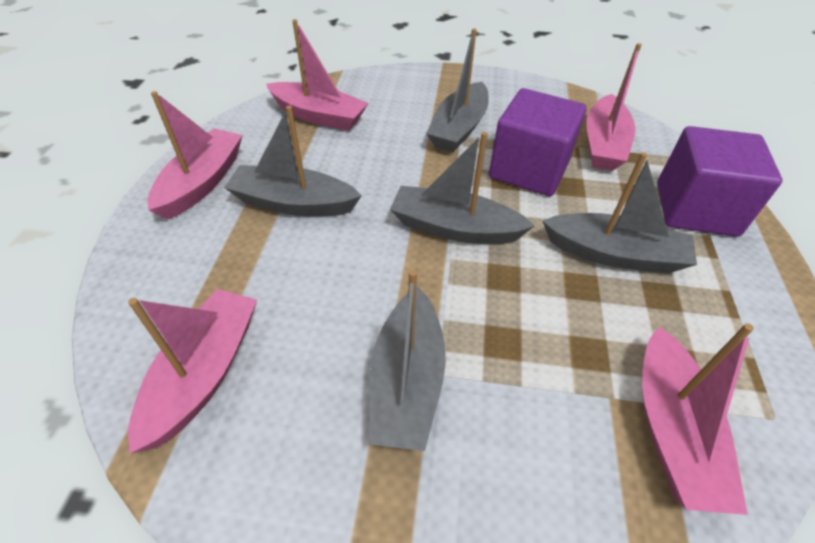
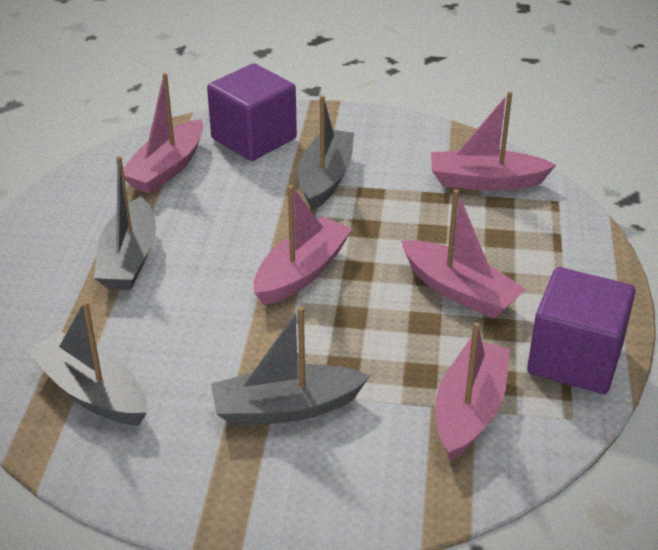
grey boat: 5 -> 4

